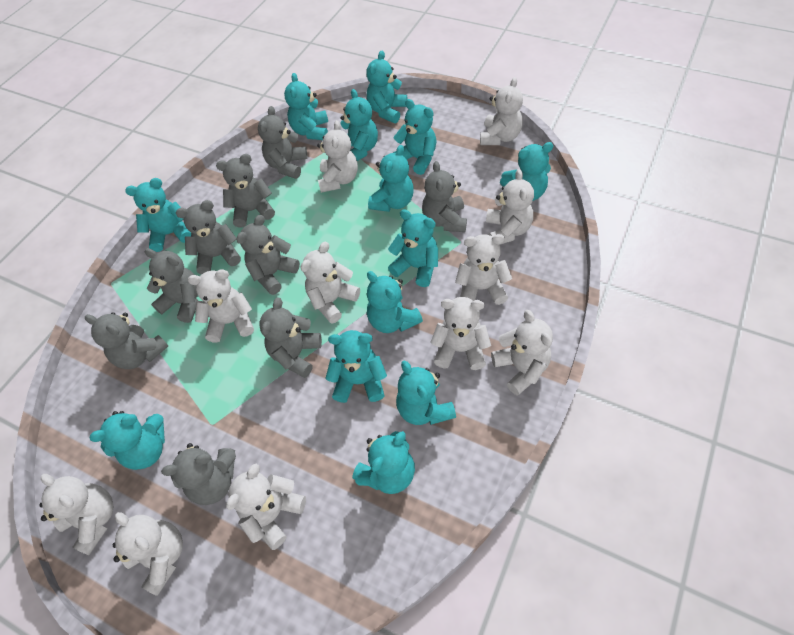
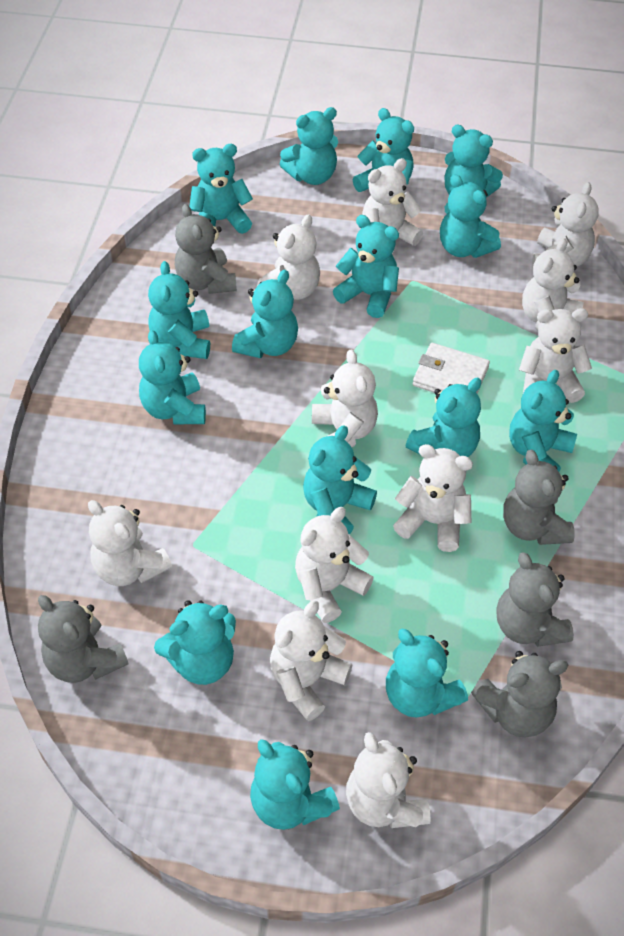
grey teddy bear: 9 -> 5
turquoise teddy bear: 13 -> 15
white wallet: 0 -> 1

